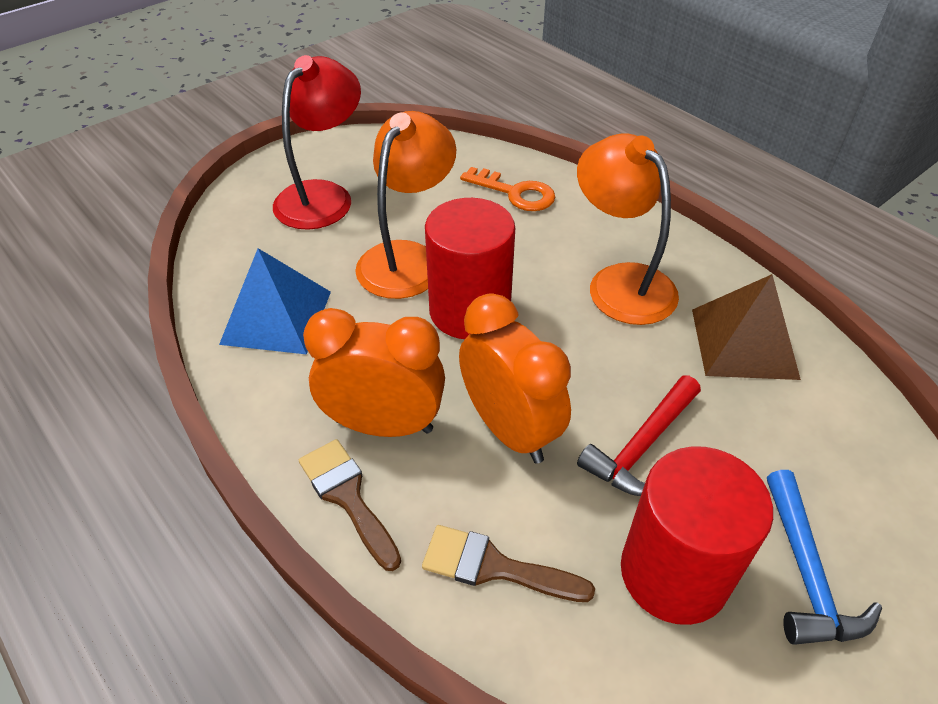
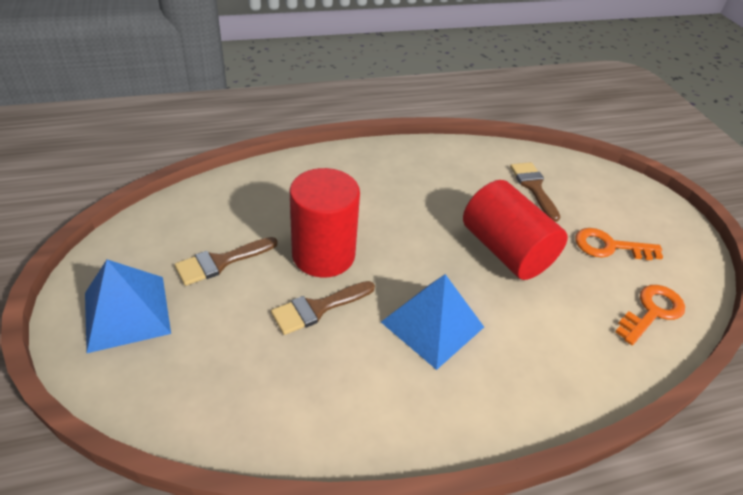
blue hammer: 1 -> 0
blue pyramid: 1 -> 2
brown brush: 2 -> 3
brown pyramid: 1 -> 0
orange clock: 2 -> 0
orange key: 1 -> 2
orange lamp: 2 -> 0
red hammer: 1 -> 0
red lamp: 1 -> 0

